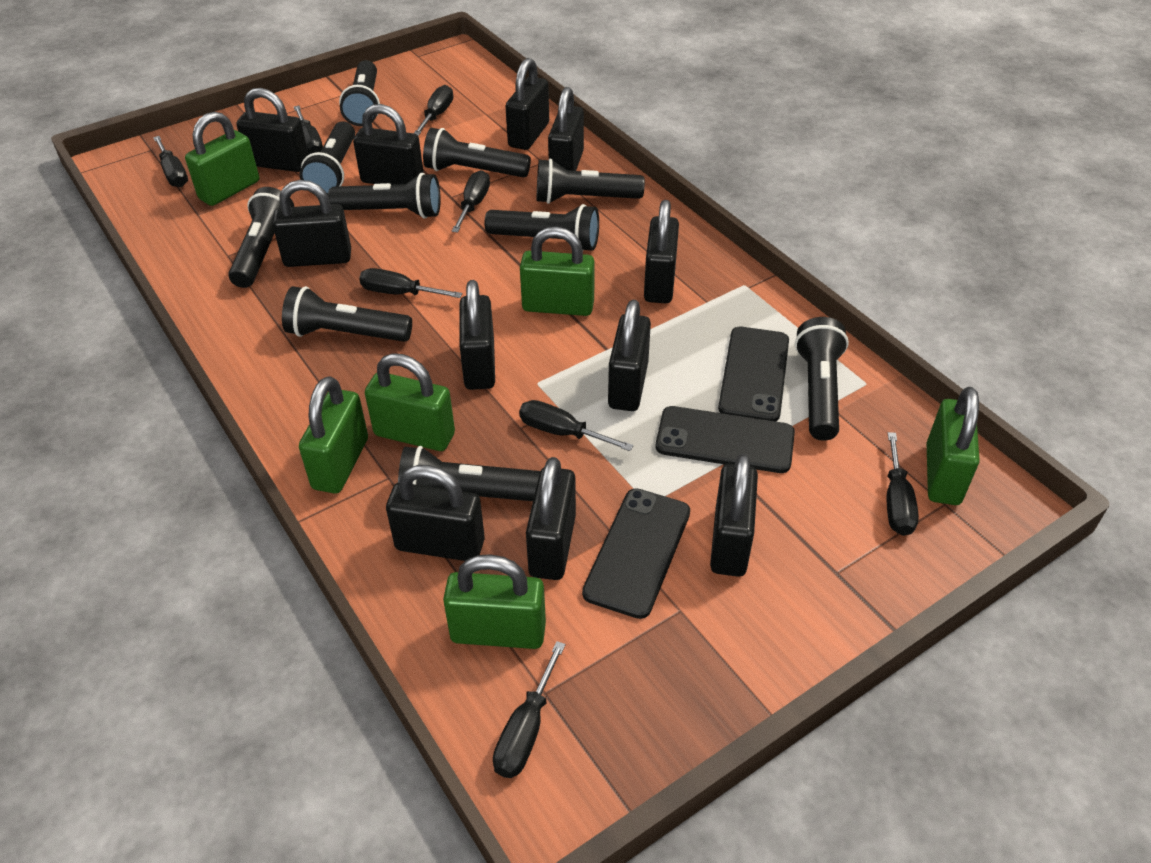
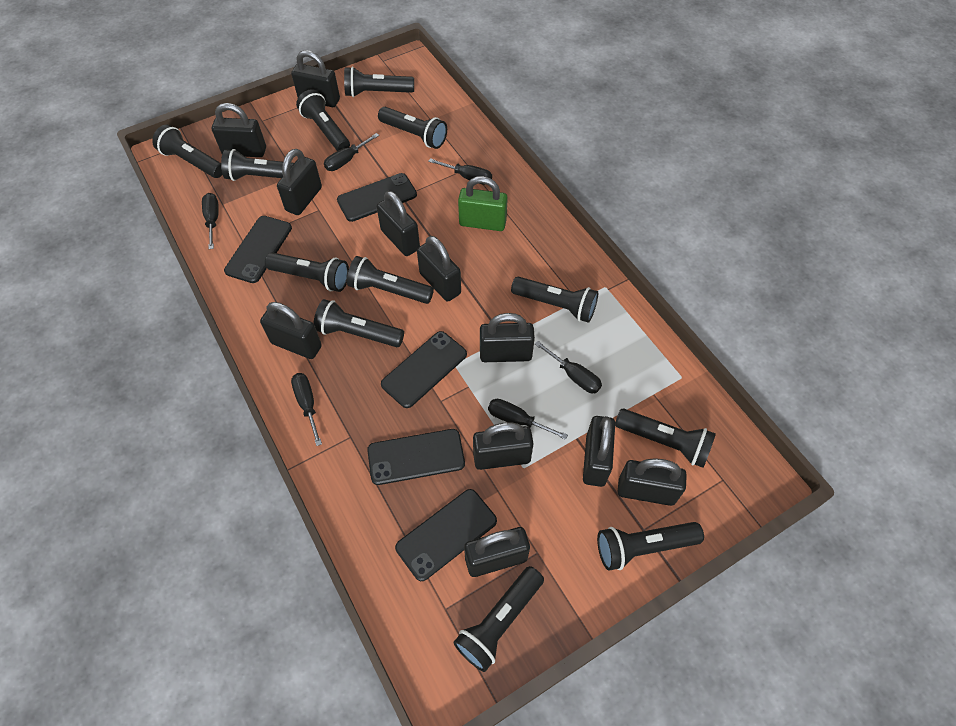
black flashlight: 10 -> 12
black phone: 3 -> 5
black screwdriver: 8 -> 6
green padlock: 6 -> 1

